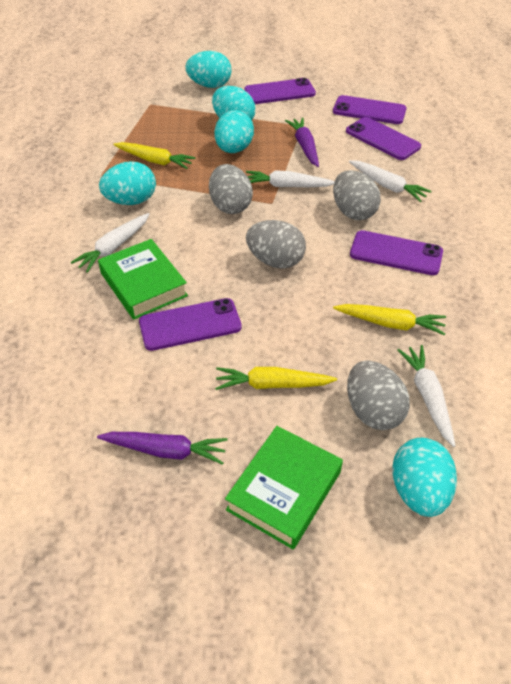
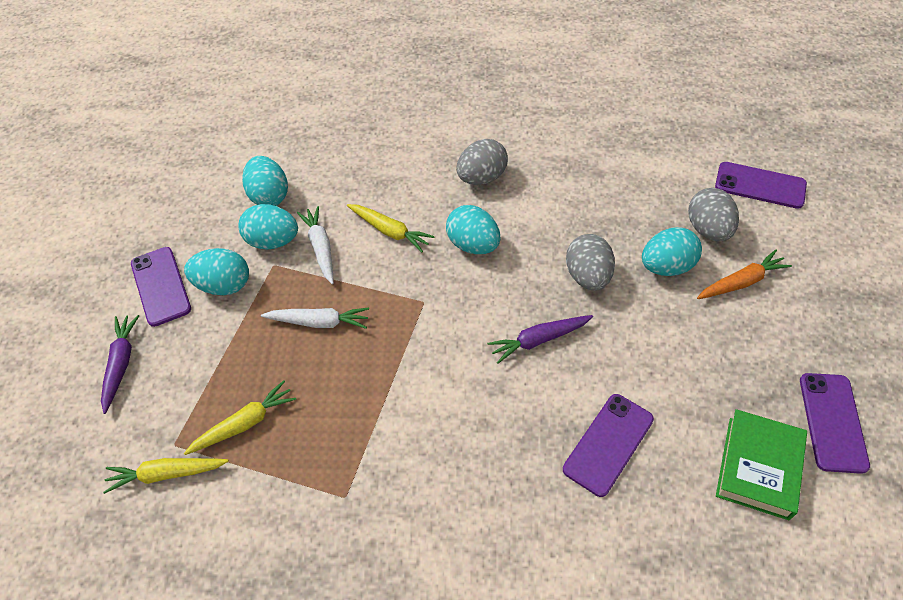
green book: 2 -> 1
grey egg: 4 -> 3
orange carrot: 0 -> 1
purple phone: 5 -> 4
white carrot: 4 -> 2

